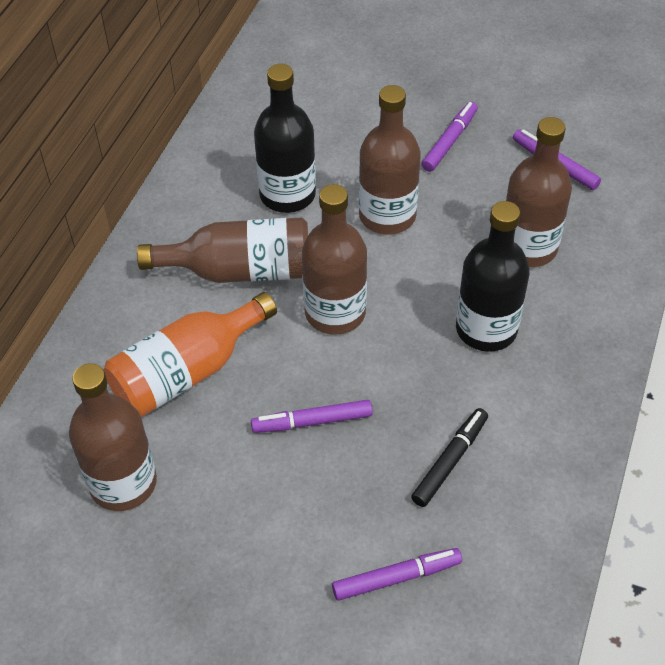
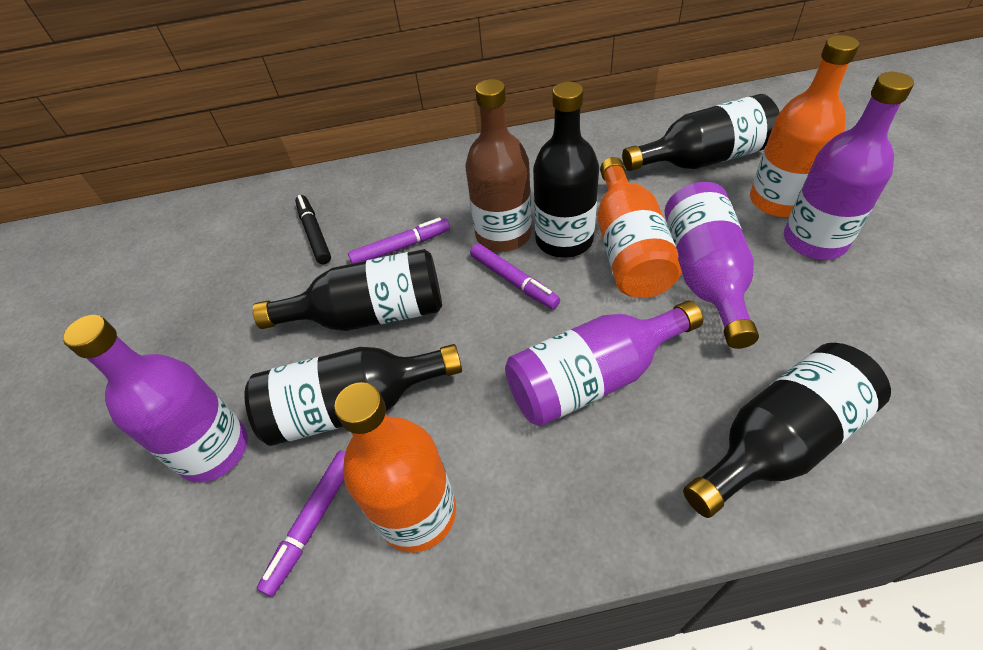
black bottle: 2 -> 5
brown bottle: 5 -> 1
orange bottle: 1 -> 3
purple bottle: 0 -> 4
purple marker: 4 -> 3

